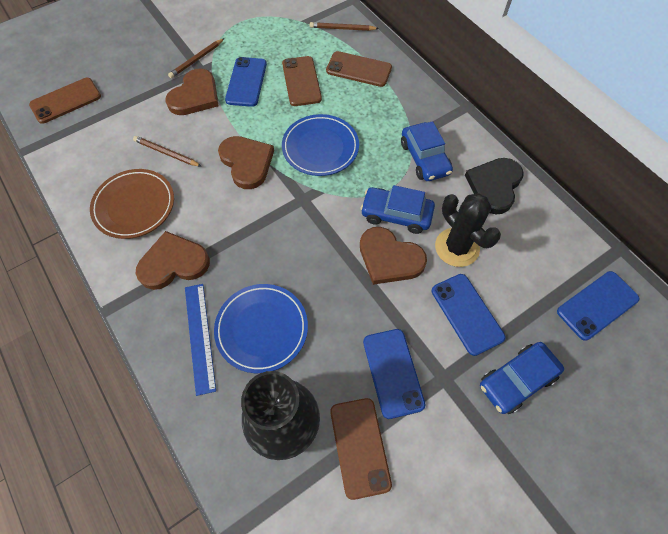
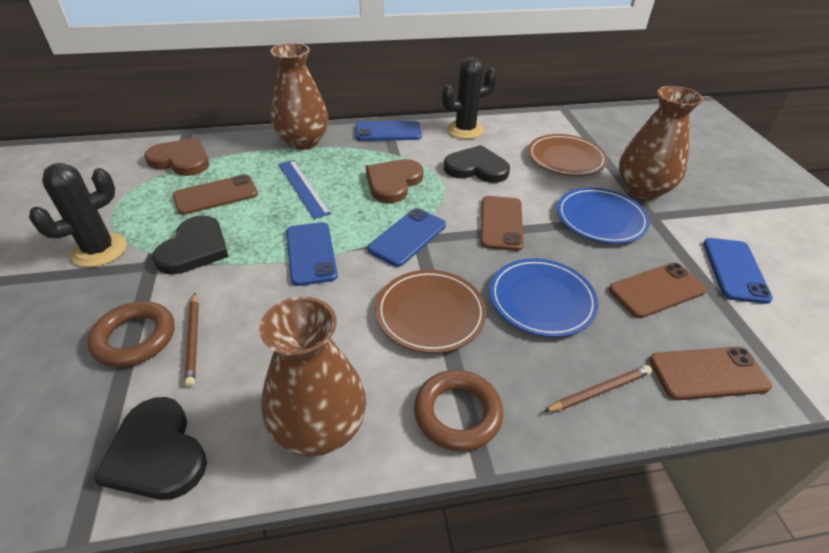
black cactus: 1 -> 2
black heart: 1 -> 3
black vase: 1 -> 0
blue car: 3 -> 0
brown heart: 4 -> 2
brown pencil: 3 -> 2
brown plate: 1 -> 2
brown ring: 0 -> 2
brown vase: 0 -> 3

